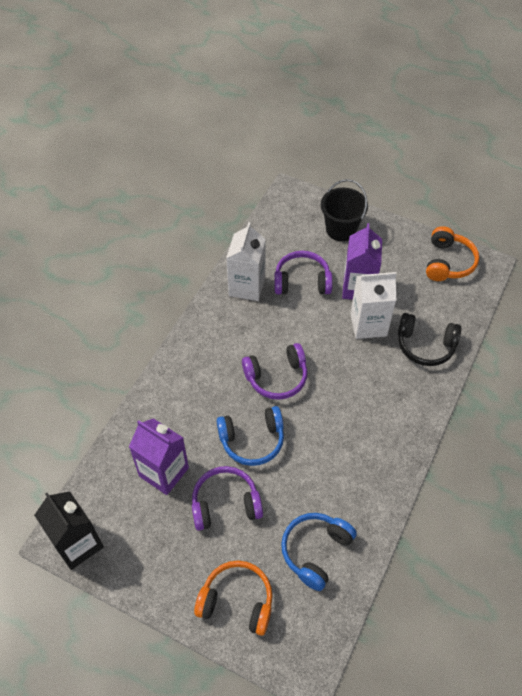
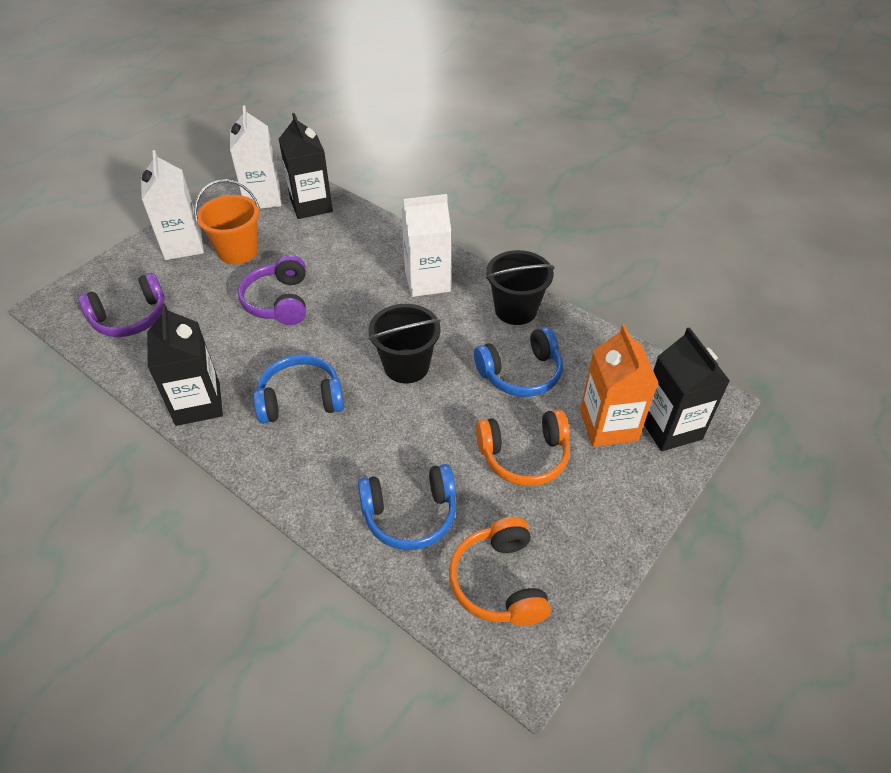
black bucket: 1 -> 2
black carton: 1 -> 3
black headphones: 1 -> 0
blue headphones: 2 -> 3
orange bucket: 0 -> 1
orange carton: 0 -> 1
purple carton: 2 -> 0
purple headphones: 3 -> 2
white carton: 2 -> 3

